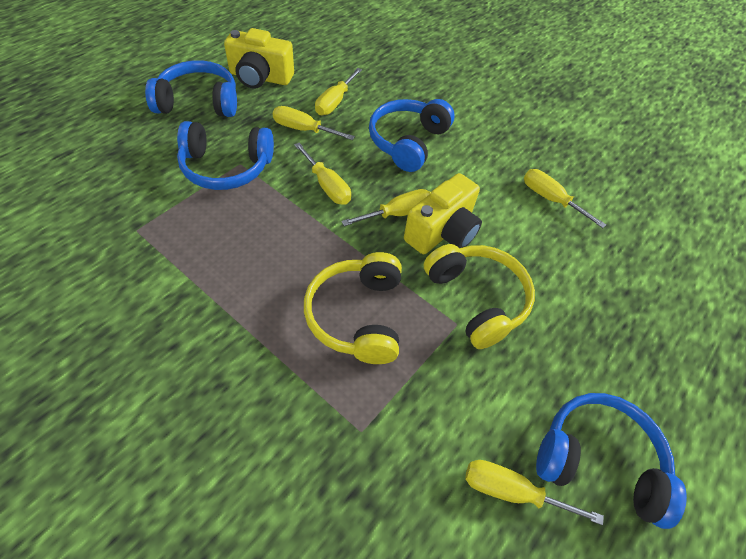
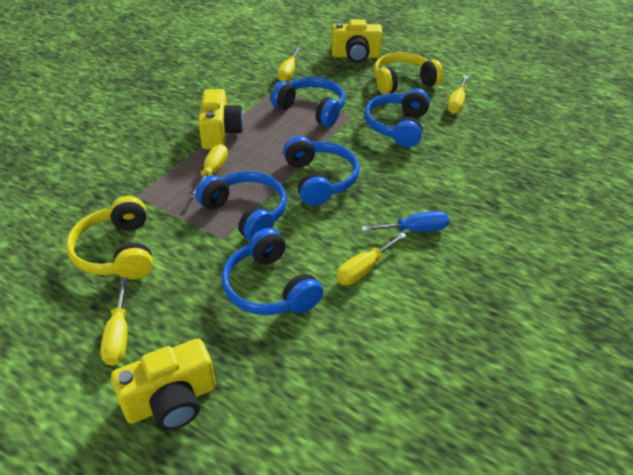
blue headphones: 4 -> 5
blue screwdriver: 0 -> 1
yellow camera: 2 -> 3
yellow screwdriver: 6 -> 5

